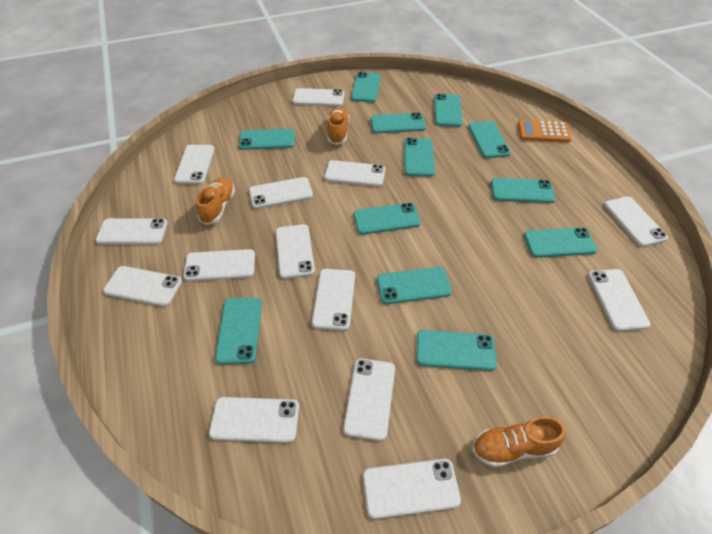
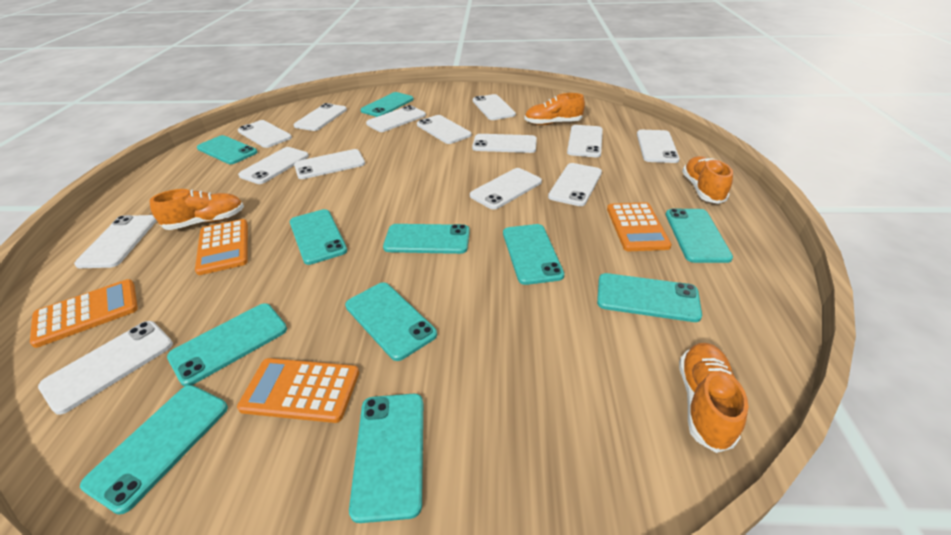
orange calculator: 1 -> 4
orange shoe: 3 -> 4
turquoise phone: 12 -> 11

